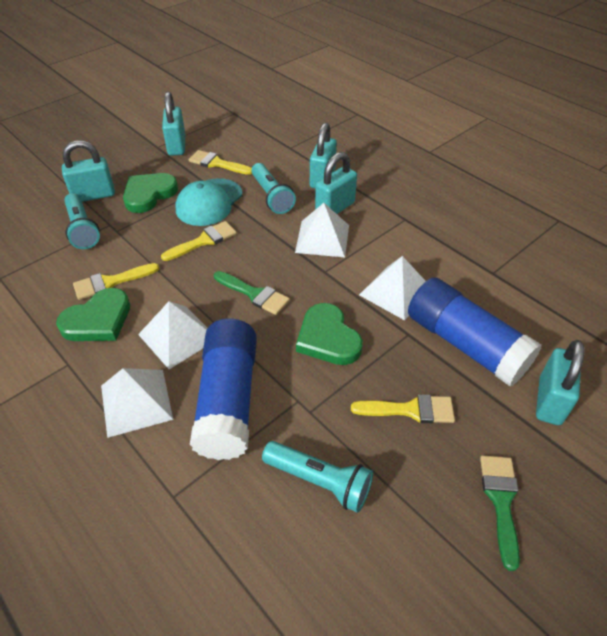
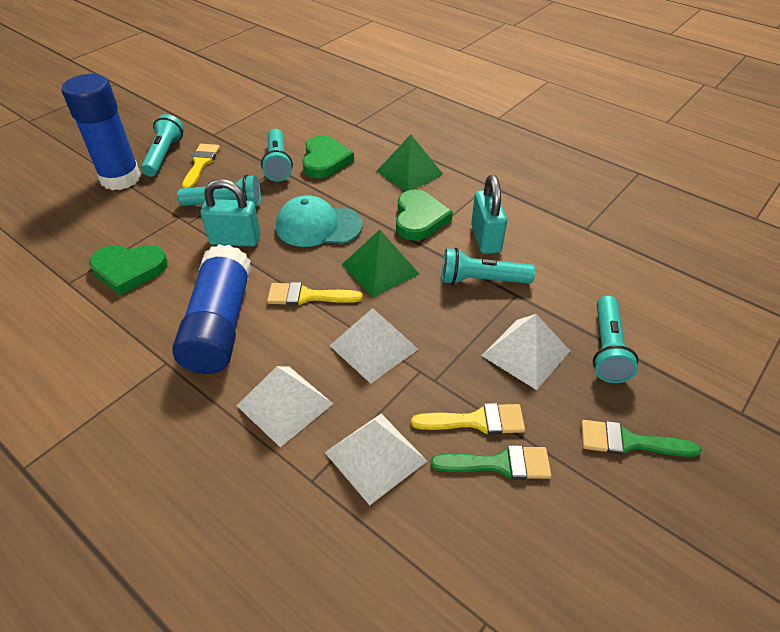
green pyramid: 0 -> 2
turquoise flashlight: 3 -> 5
turquoise padlock: 5 -> 2
yellow brush: 4 -> 3

